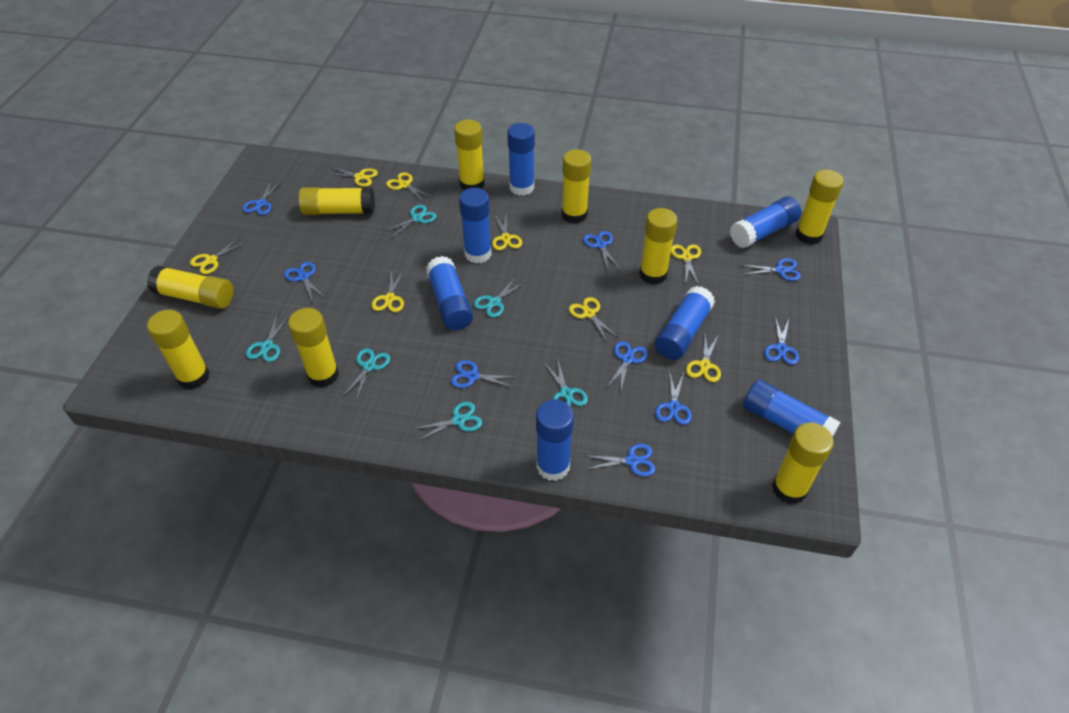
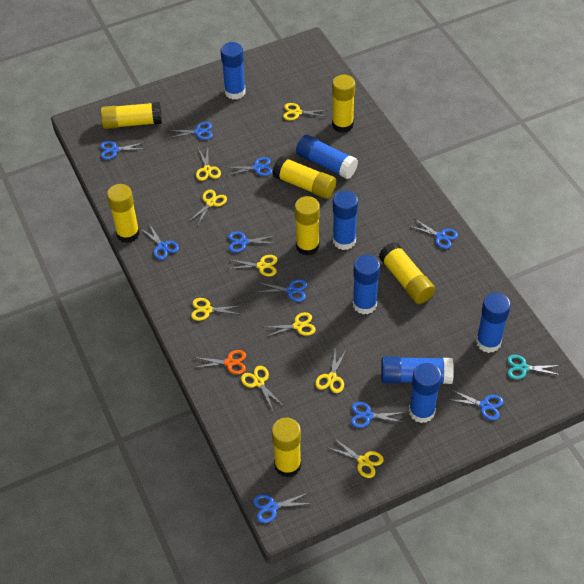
blue scissors: 9 -> 10
orange scissors: 0 -> 1
turquoise scissors: 6 -> 1
yellow glue stick: 9 -> 7
yellow scissors: 8 -> 9

